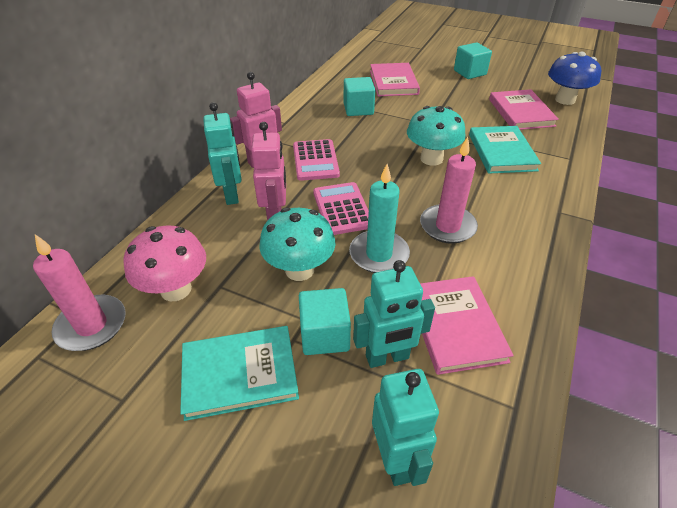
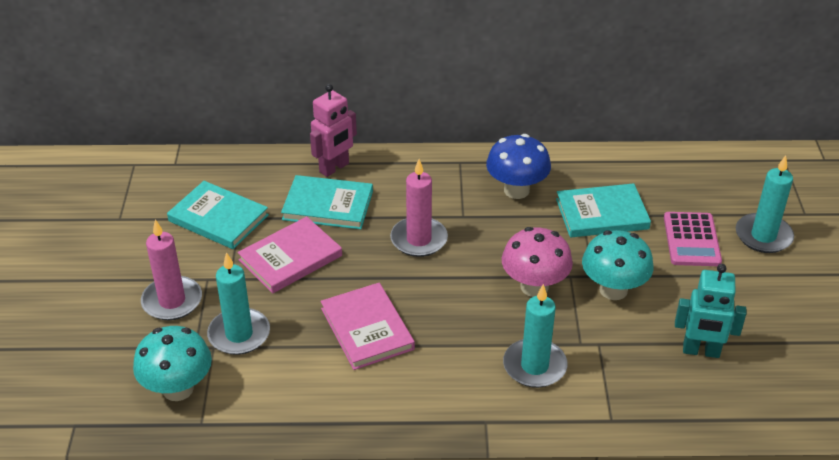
pink book: 3 -> 2
pink calculator: 2 -> 1
pink robot: 2 -> 1
turquoise book: 2 -> 3
turquoise candle: 1 -> 3
turquoise cube: 3 -> 0
turquoise robot: 3 -> 1

